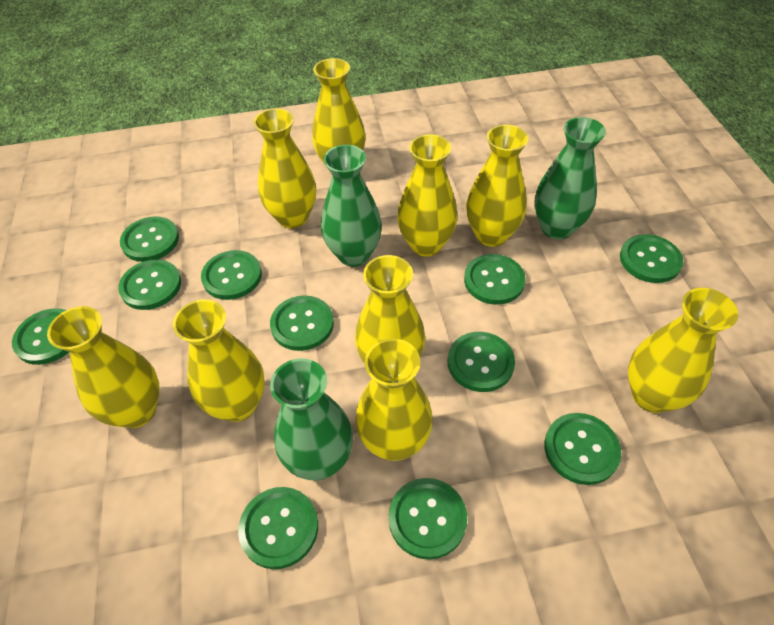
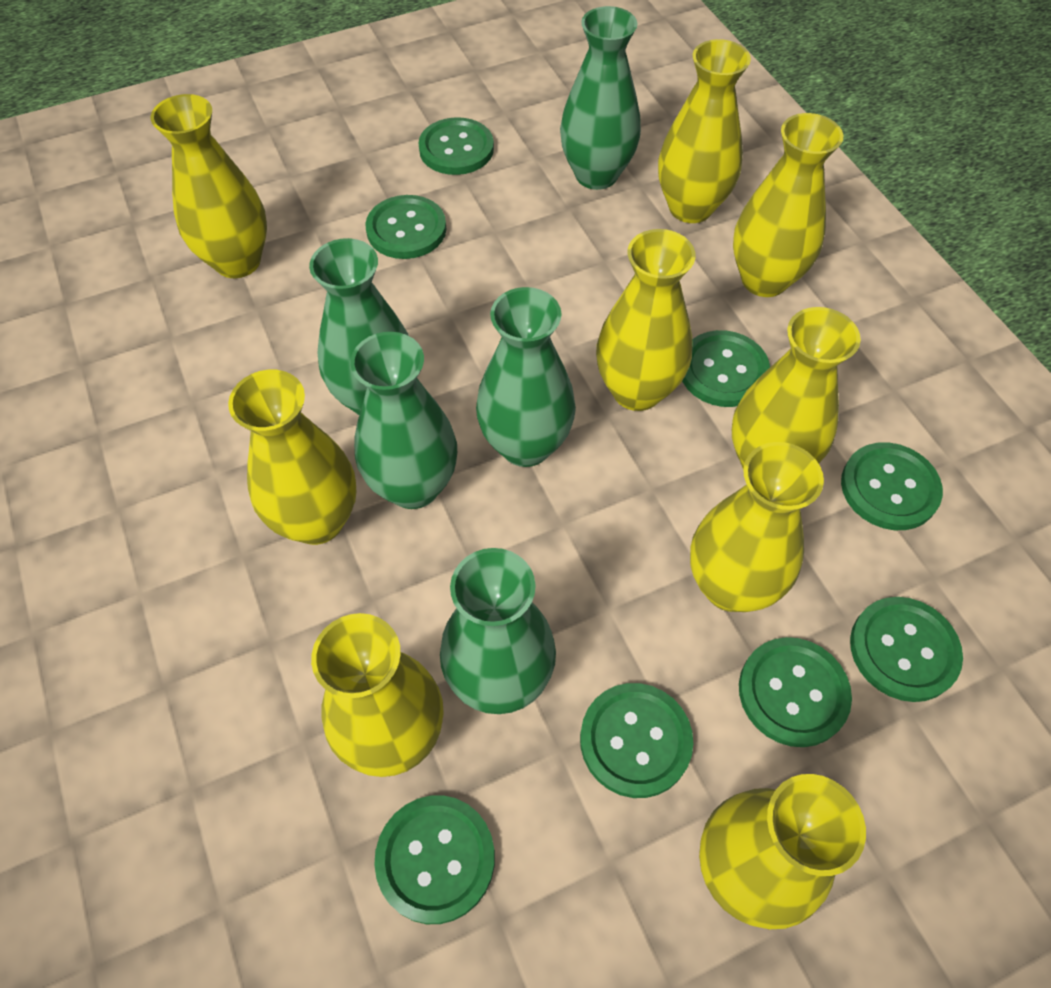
green button: 11 -> 8
green vase: 3 -> 5

